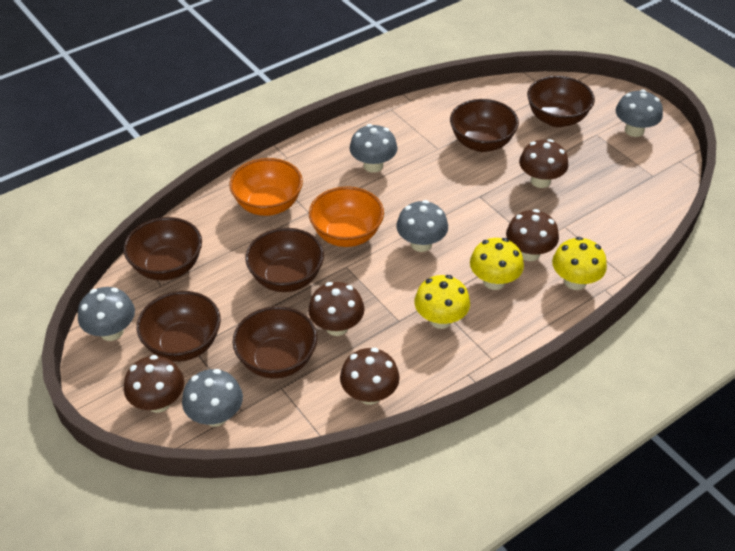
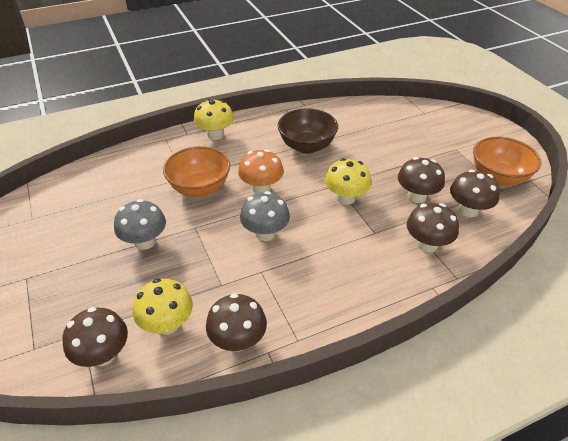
brown bowl: 6 -> 1
grey mushroom: 5 -> 2
orange mushroom: 0 -> 1

